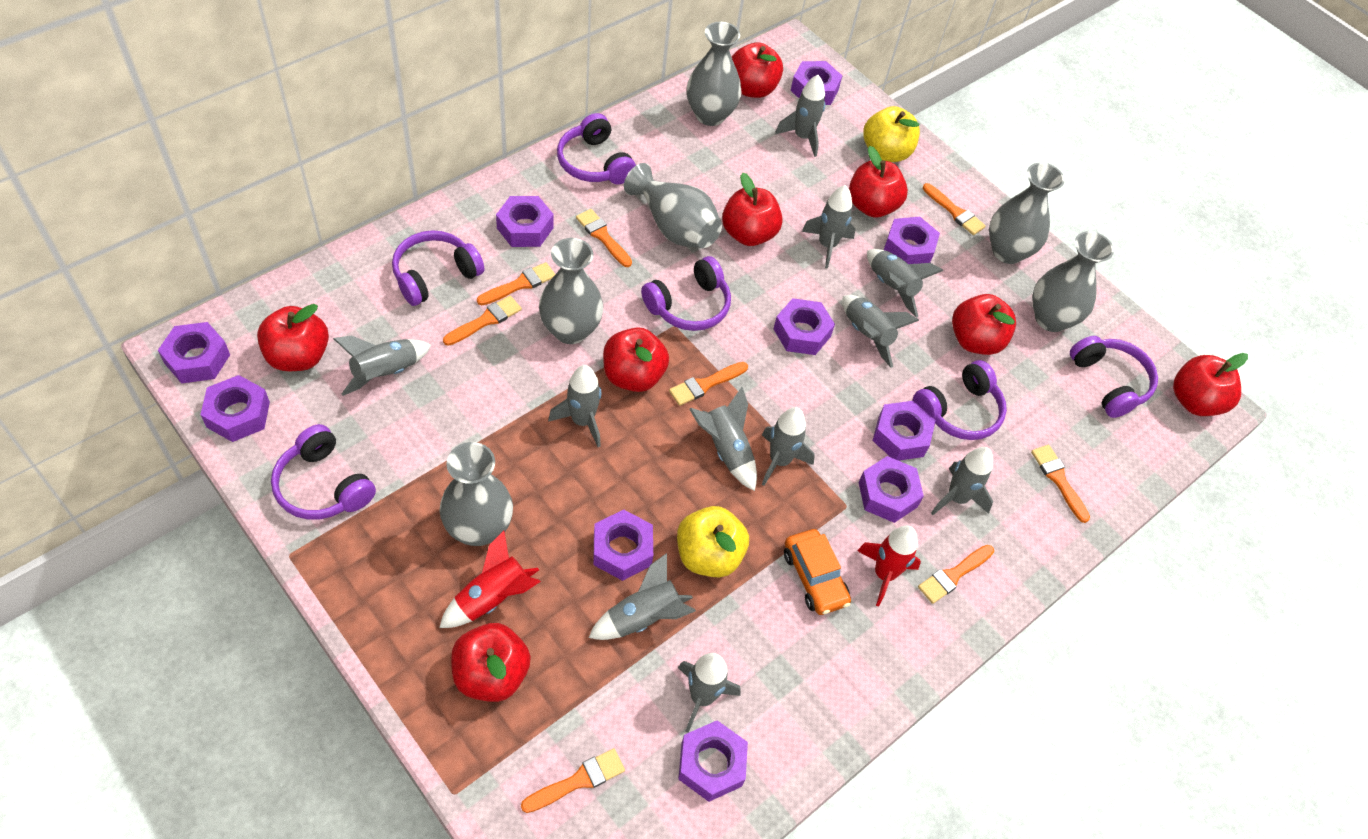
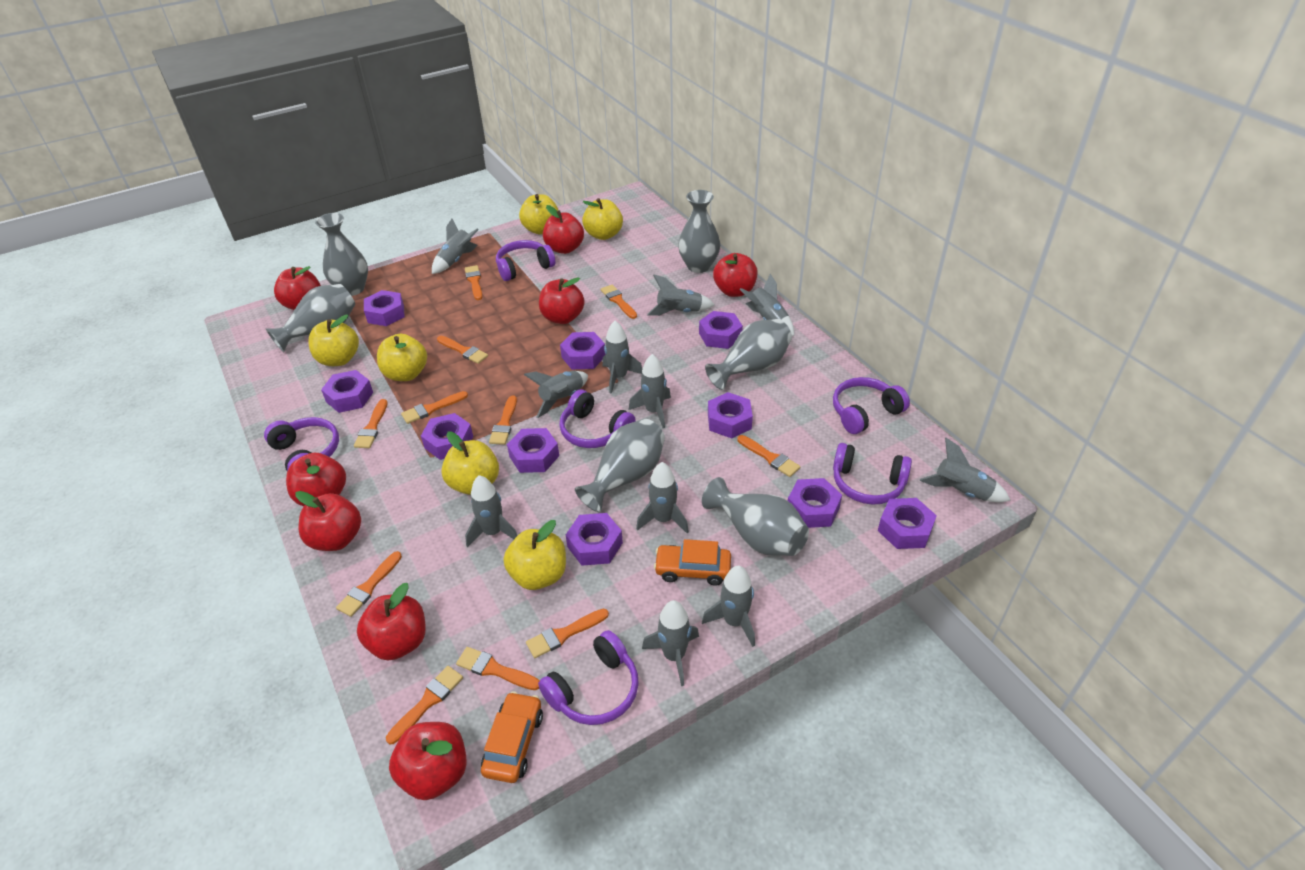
orange brush: 8 -> 11
orange car: 1 -> 2
red rocket: 2 -> 0
yellow apple: 2 -> 6

